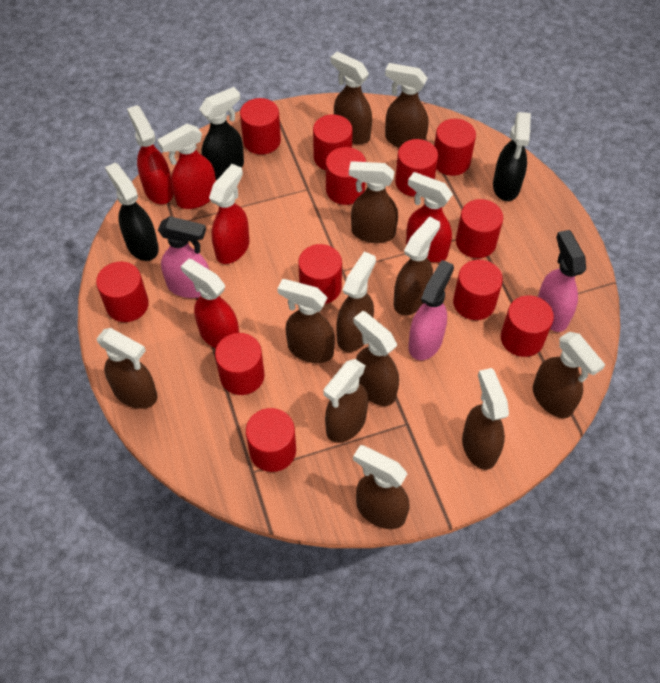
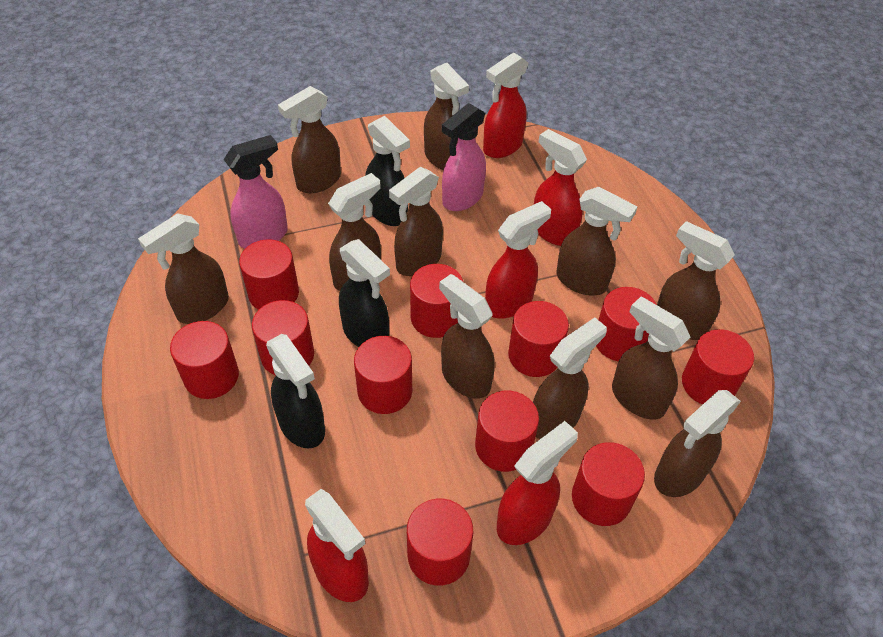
brown spray bottle: 12 -> 11
pink spray bottle: 3 -> 2
red cylinder: 12 -> 11

